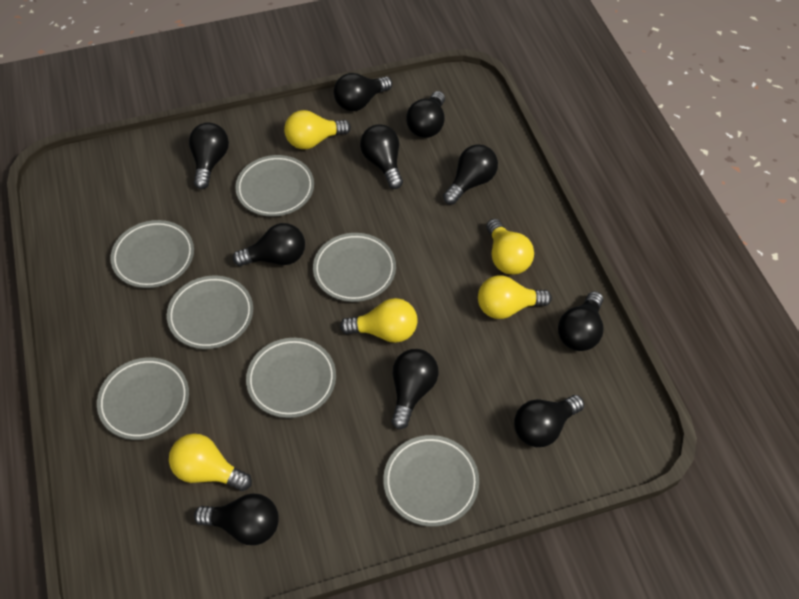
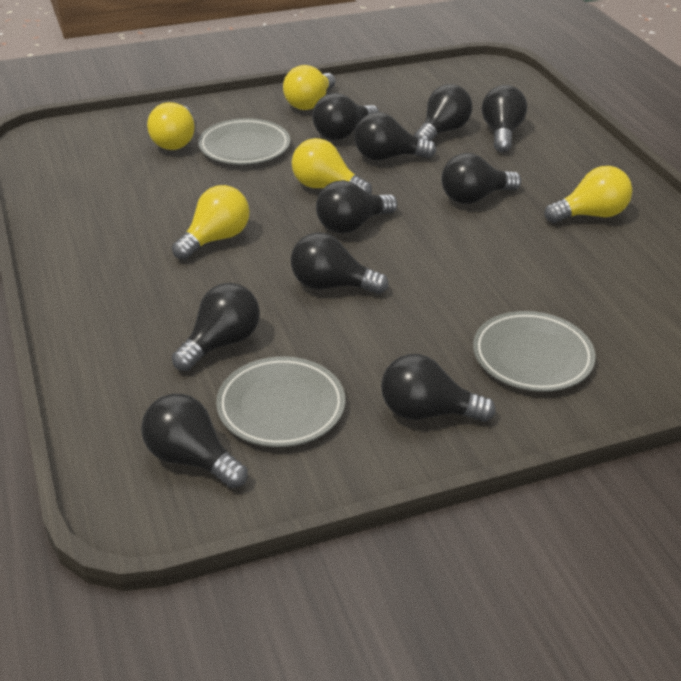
grey plate: 7 -> 3

